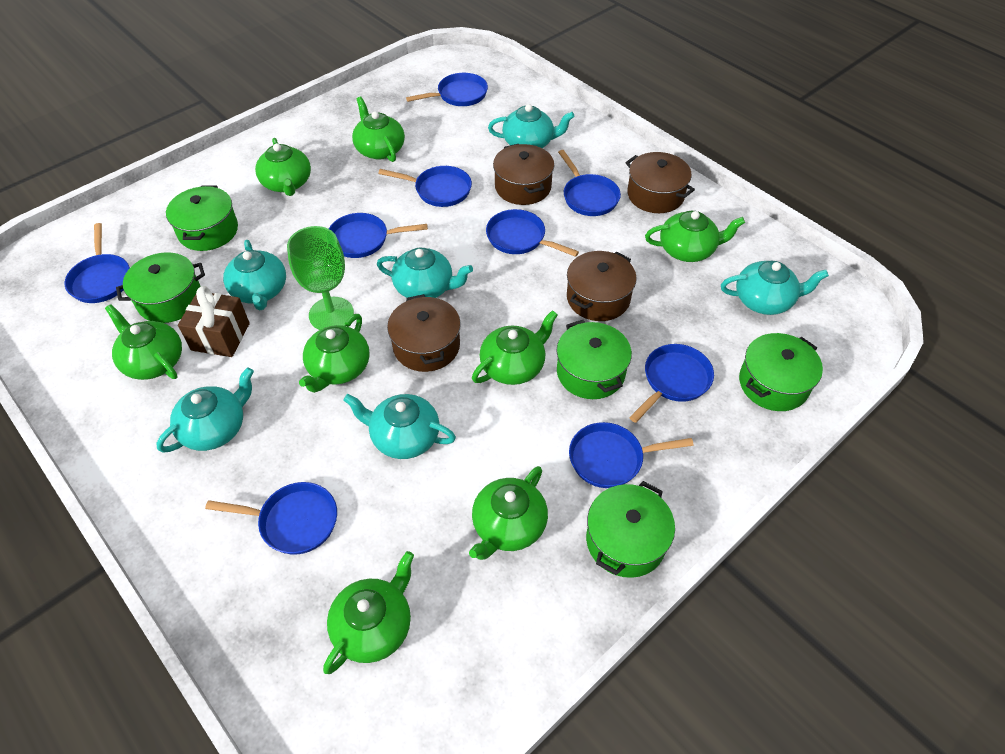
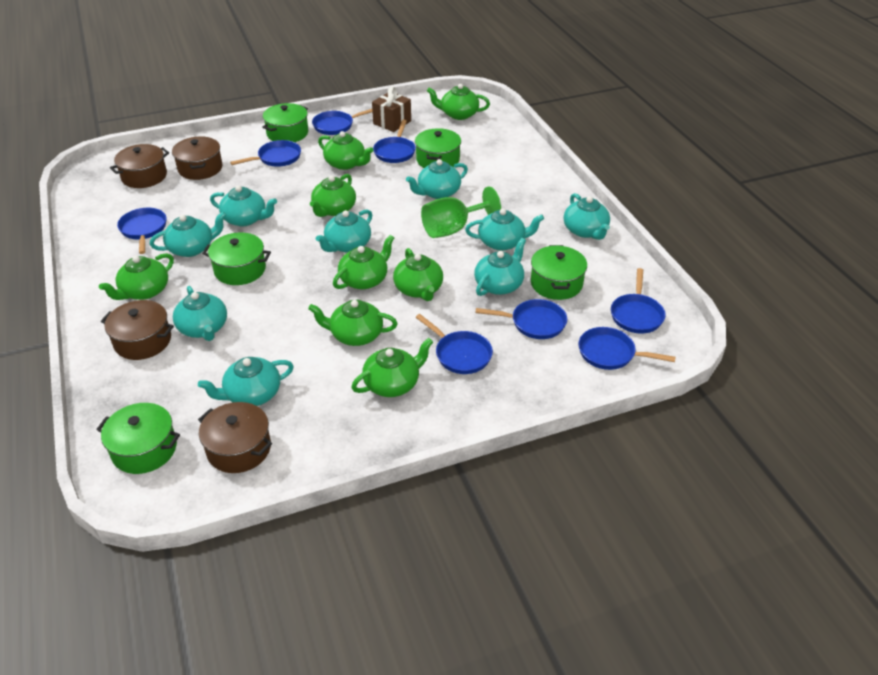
blue pan: 9 -> 8
turquoise teapot: 6 -> 9

